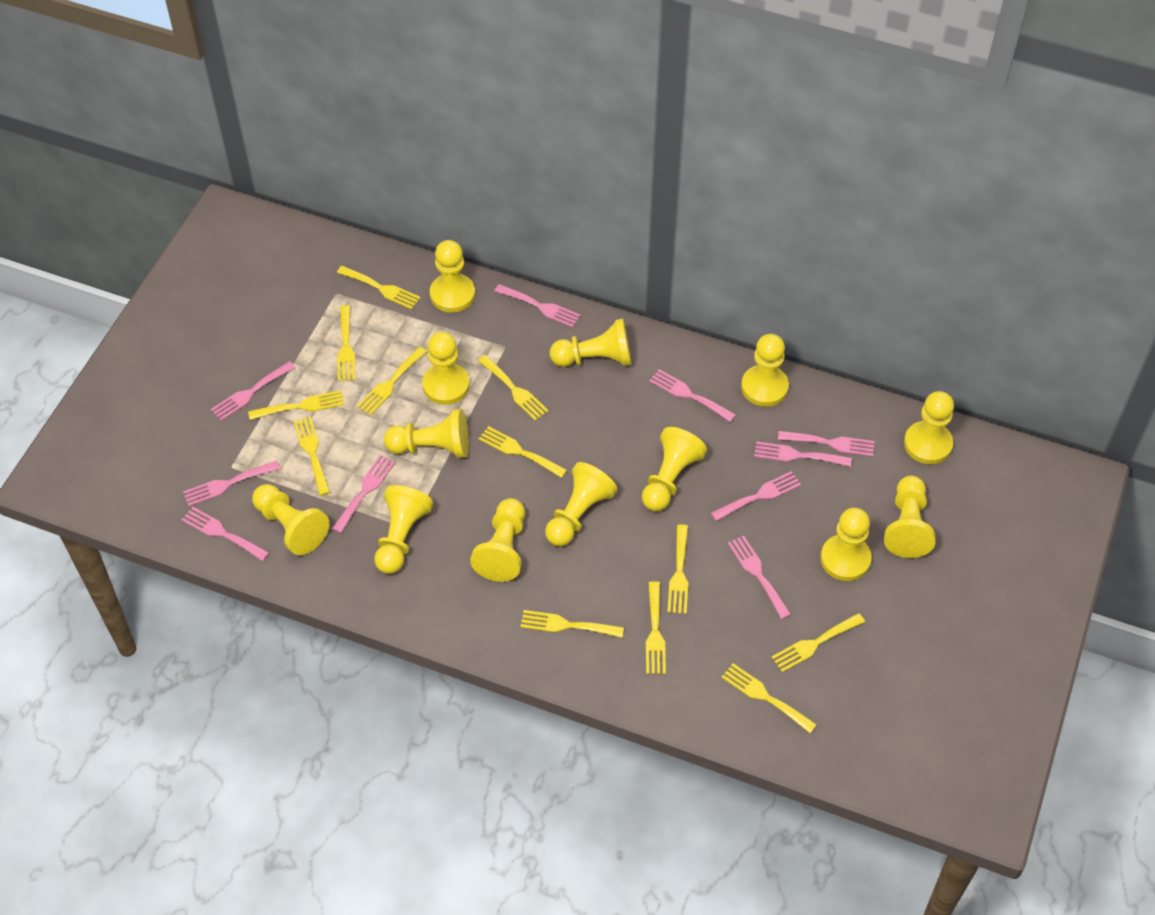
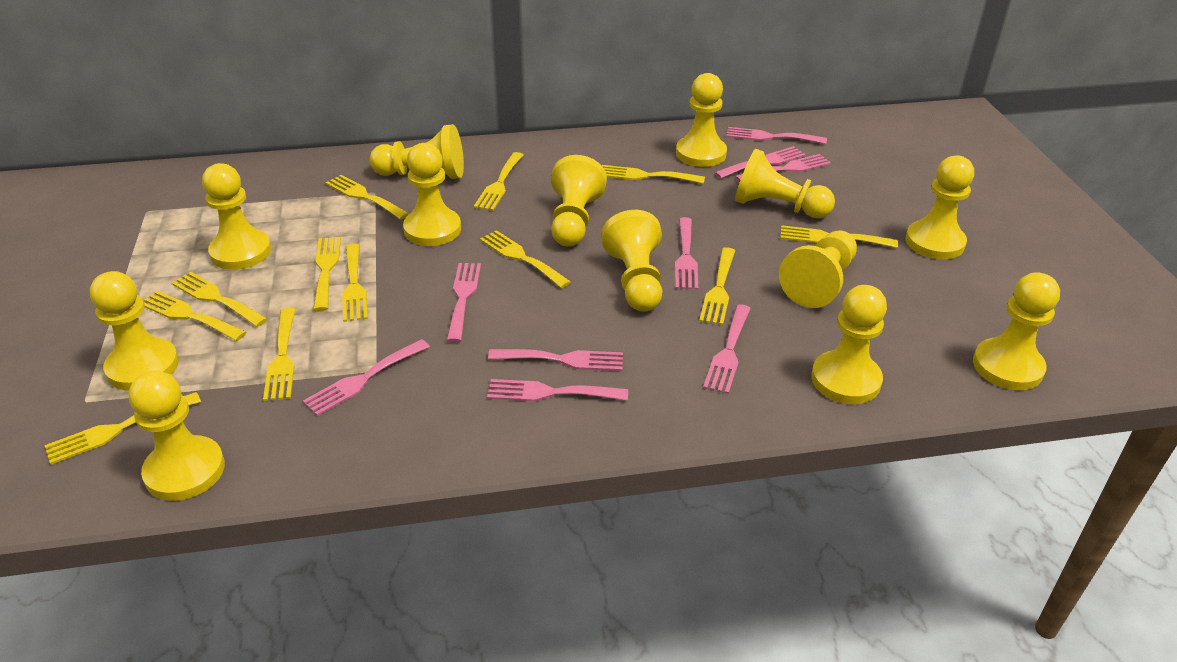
pink fork: 10 -> 9

